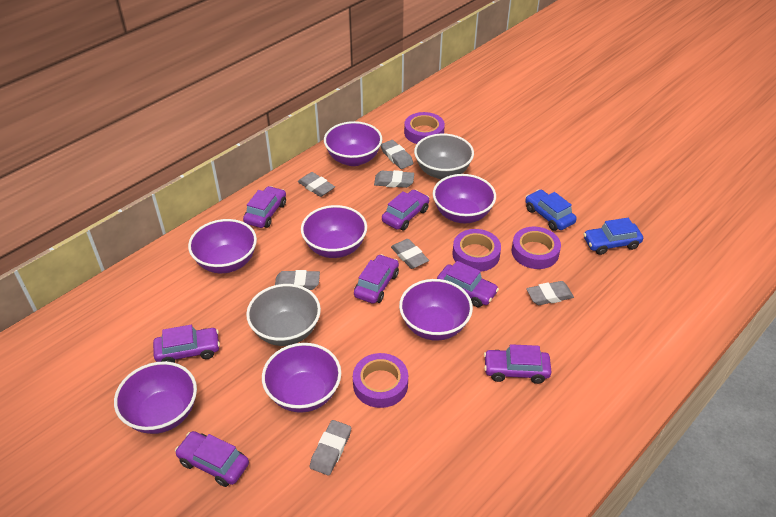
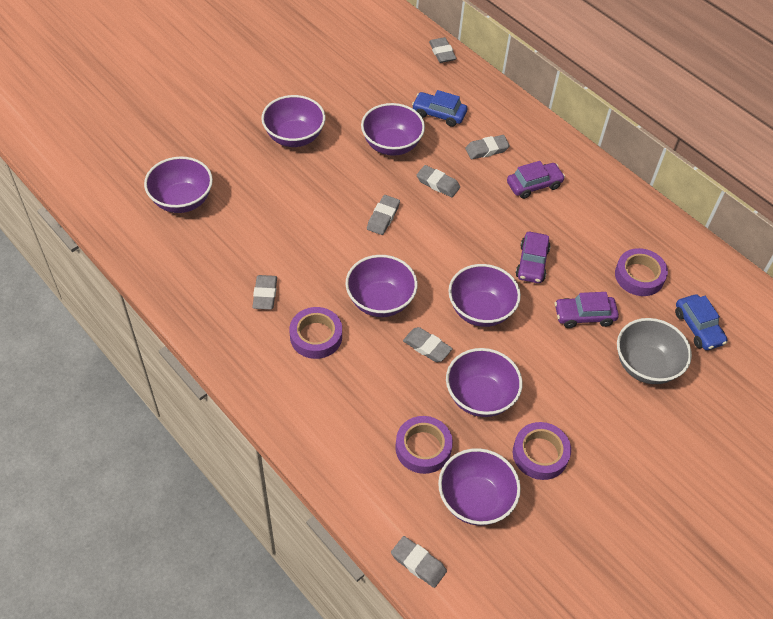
grey bowl: 2 -> 1
purple car: 7 -> 3

